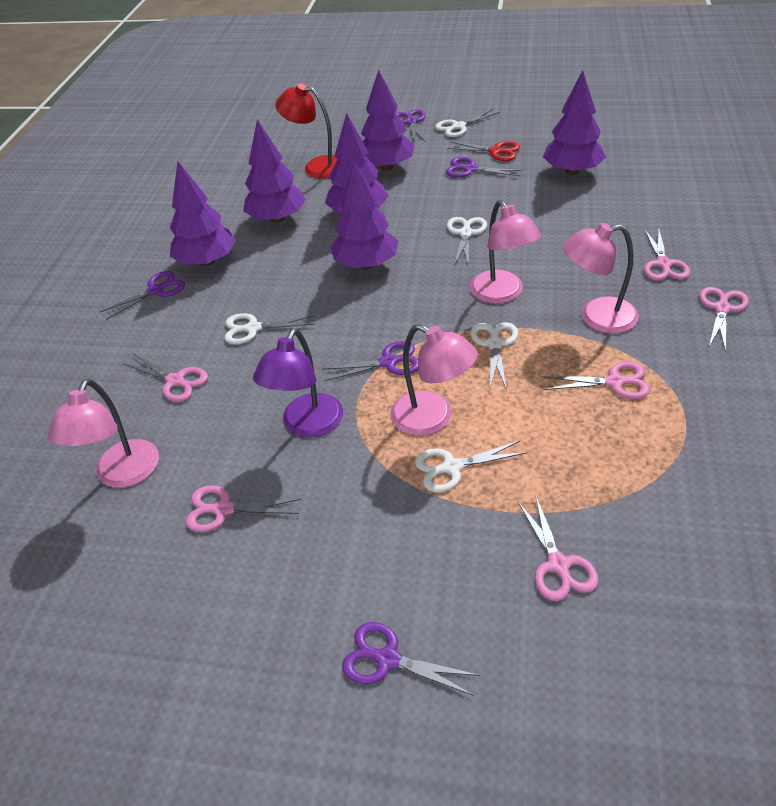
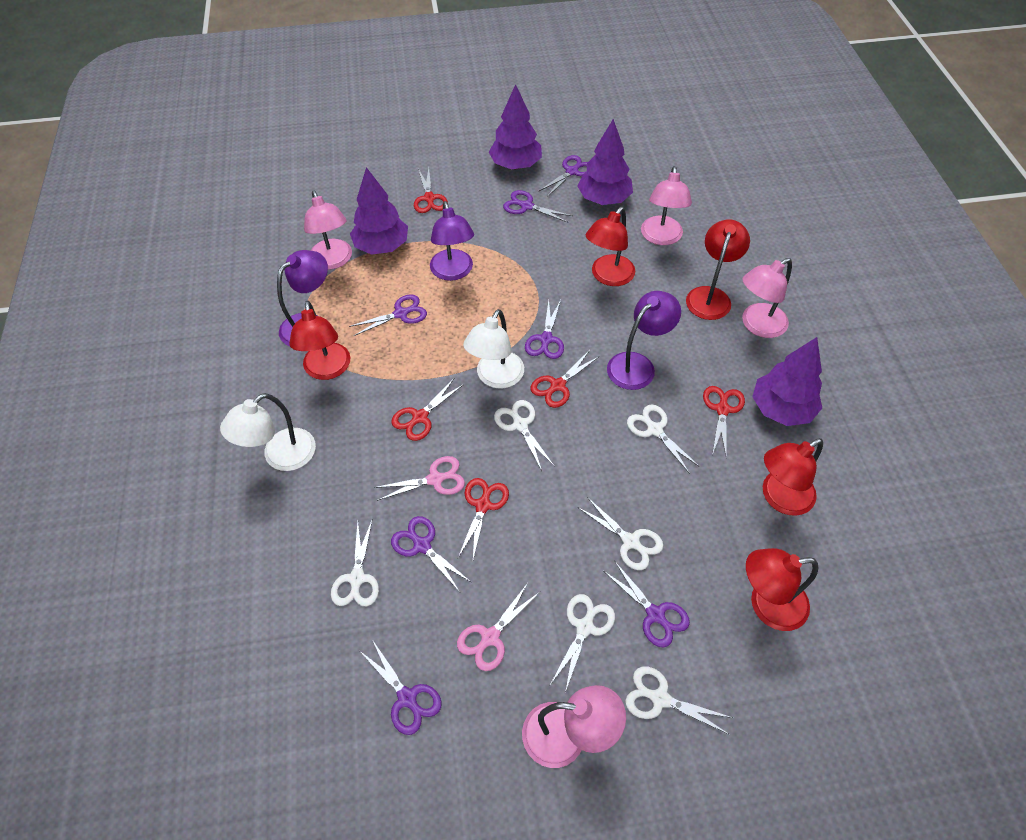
pink scissors: 6 -> 2
purple lamp: 1 -> 3
purple scissors: 5 -> 7
purple tree: 6 -> 4
red lamp: 1 -> 5
red scissors: 1 -> 5
white lamp: 0 -> 2
white scissors: 5 -> 6

